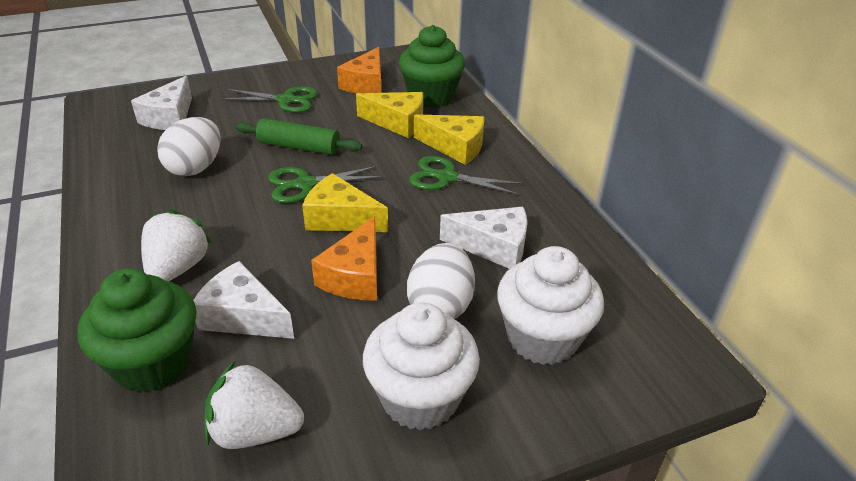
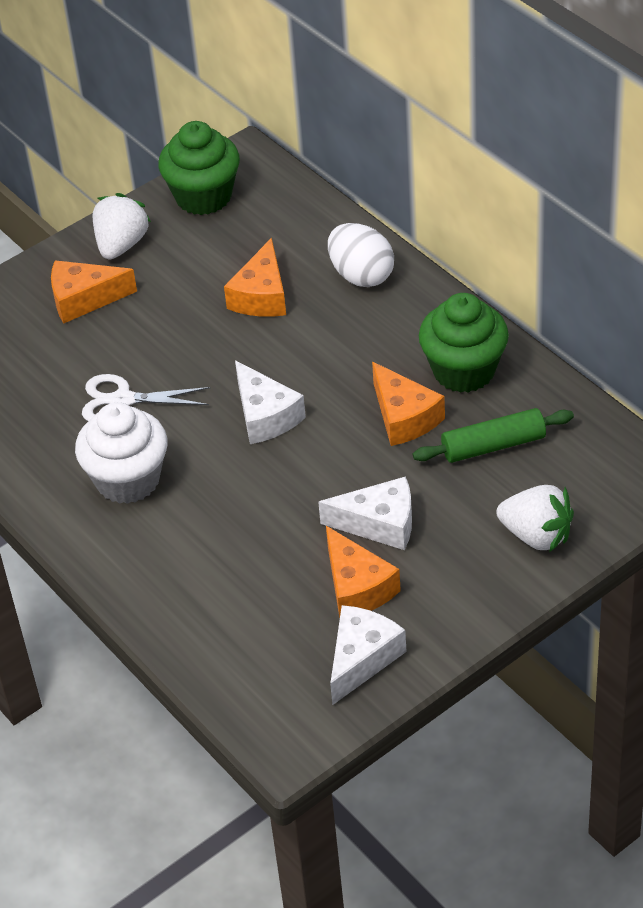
green scissors: 3 -> 0
orange cheese: 2 -> 4
white cupcake: 2 -> 1
white egg: 2 -> 1
white scissors: 0 -> 1
yellow cheese: 3 -> 0

